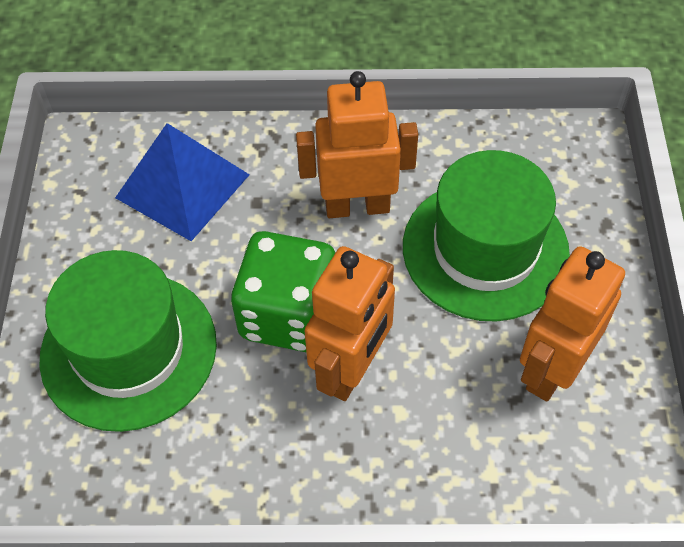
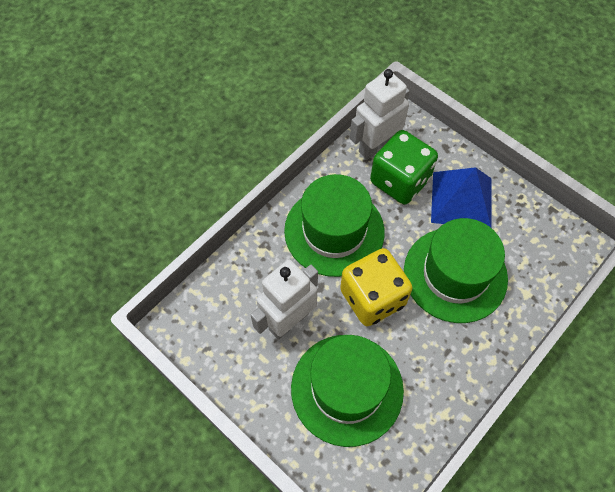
green hat: 2 -> 3
orange robot: 3 -> 0
white robot: 0 -> 2
yellow dice: 0 -> 1

